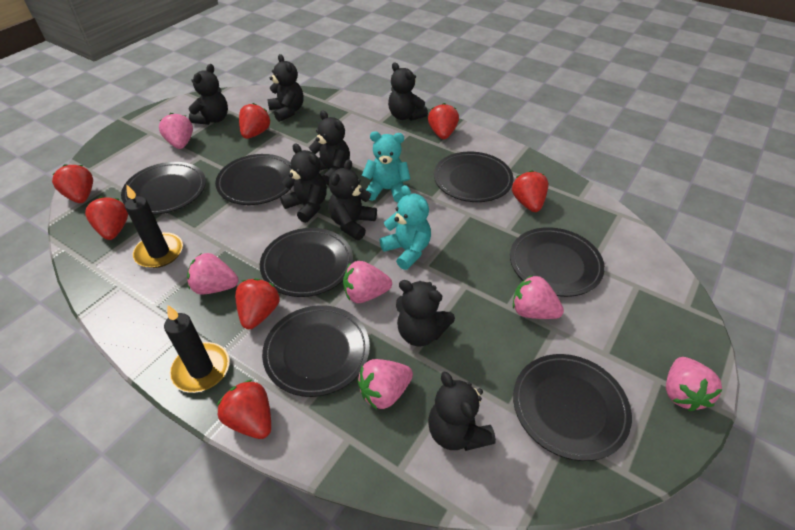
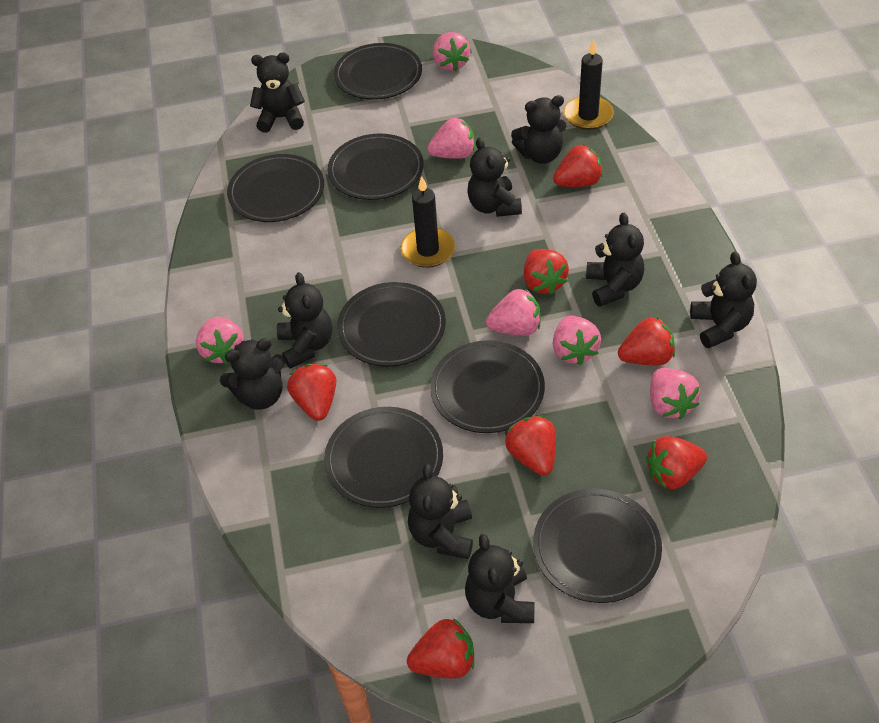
black teddy bear: 8 -> 9
turquoise teddy bear: 2 -> 0

